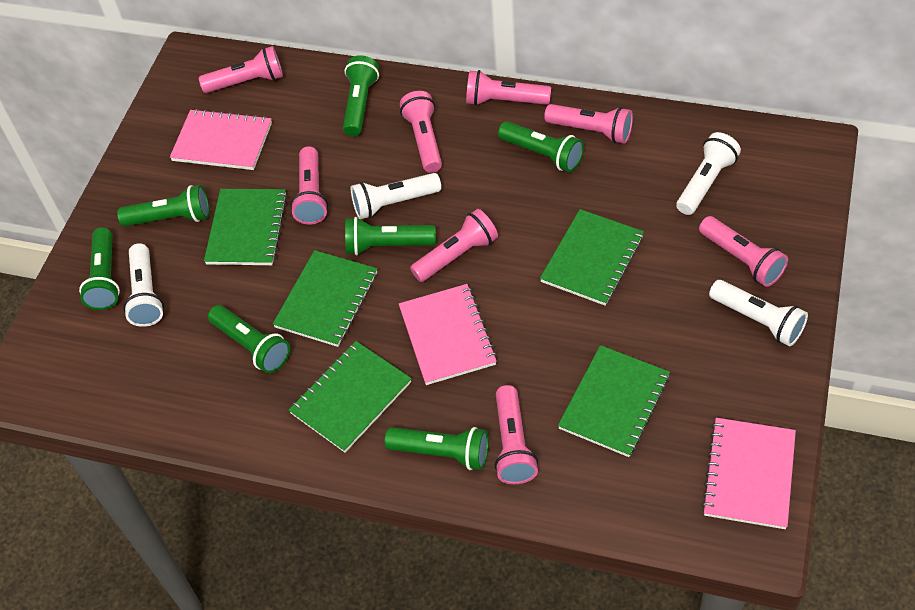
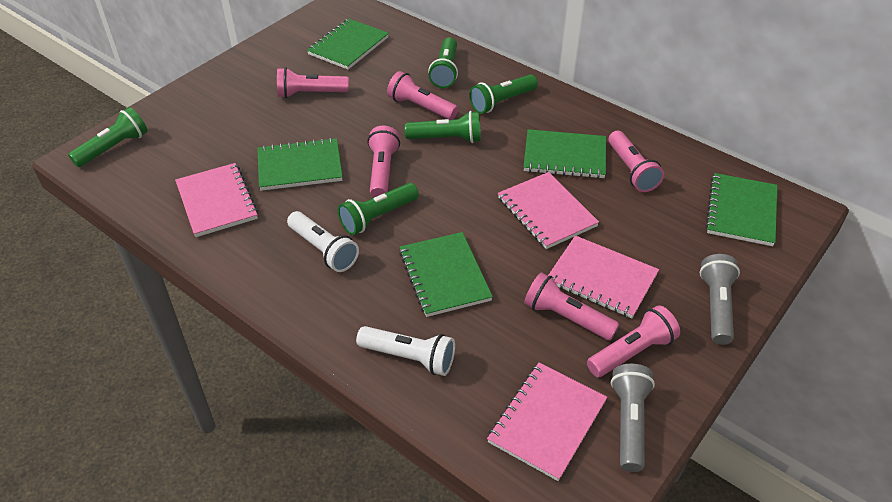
green flashlight: 7 -> 5
grey flashlight: 0 -> 2
pink flashlight: 8 -> 6
pink notebook: 3 -> 4
white flashlight: 4 -> 2

